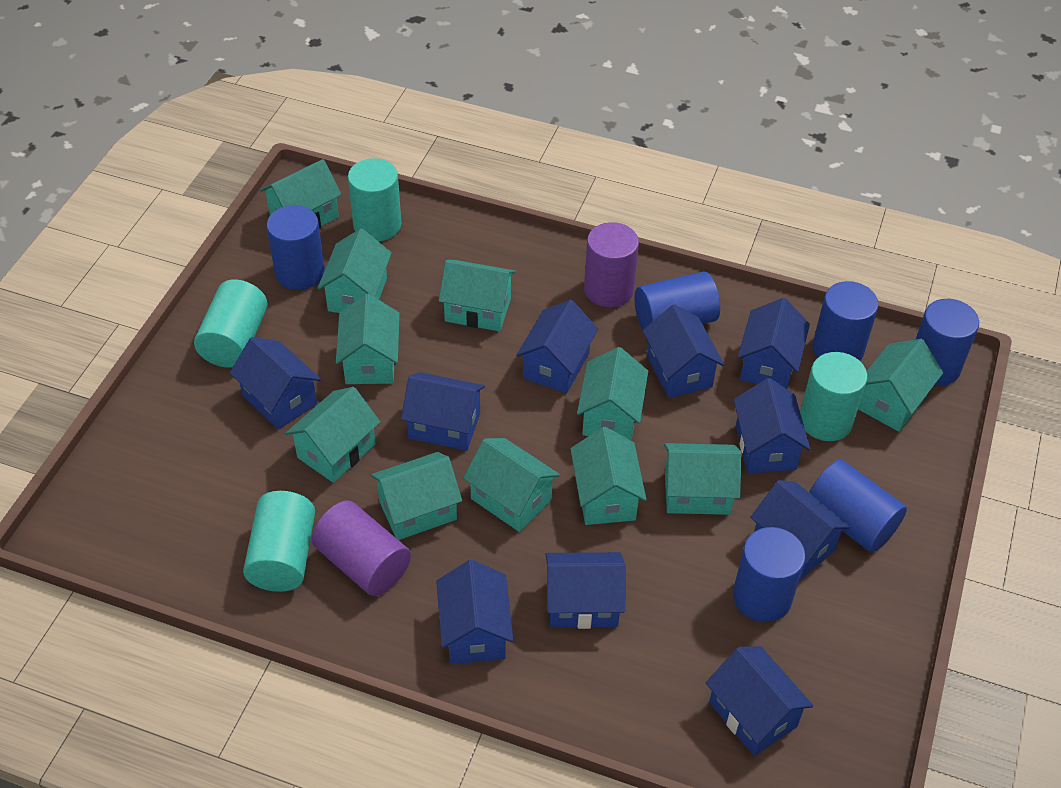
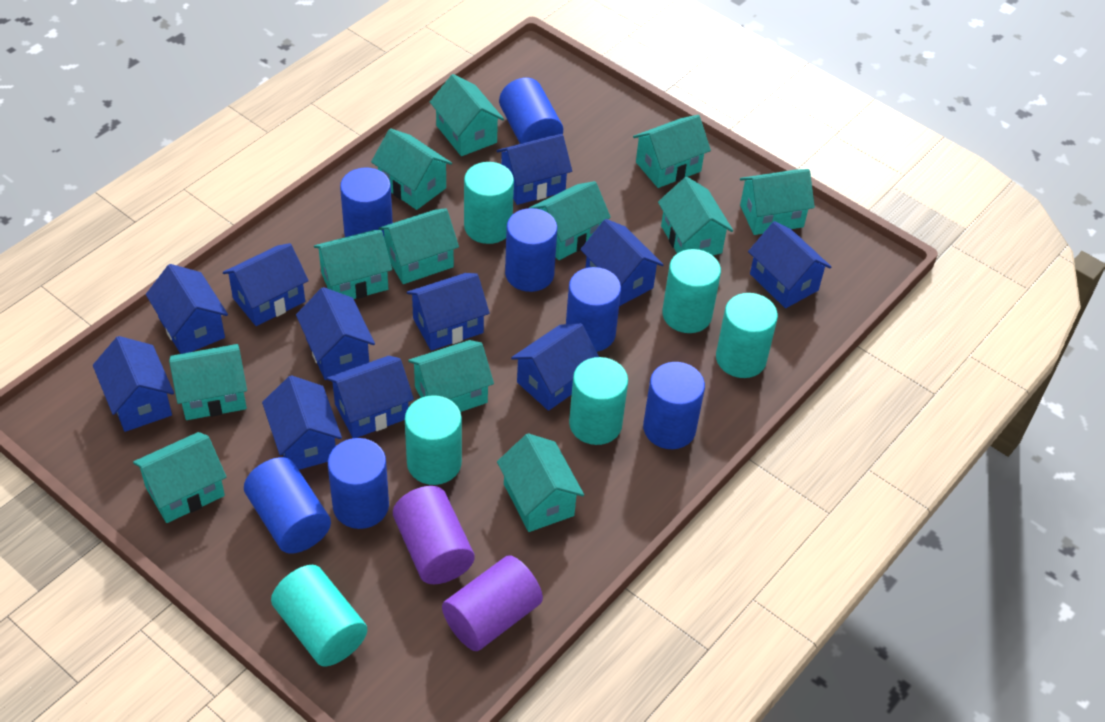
blue cylinder: 6 -> 7
blue house: 10 -> 11
turquoise cylinder: 4 -> 6
turquoise house: 11 -> 12

